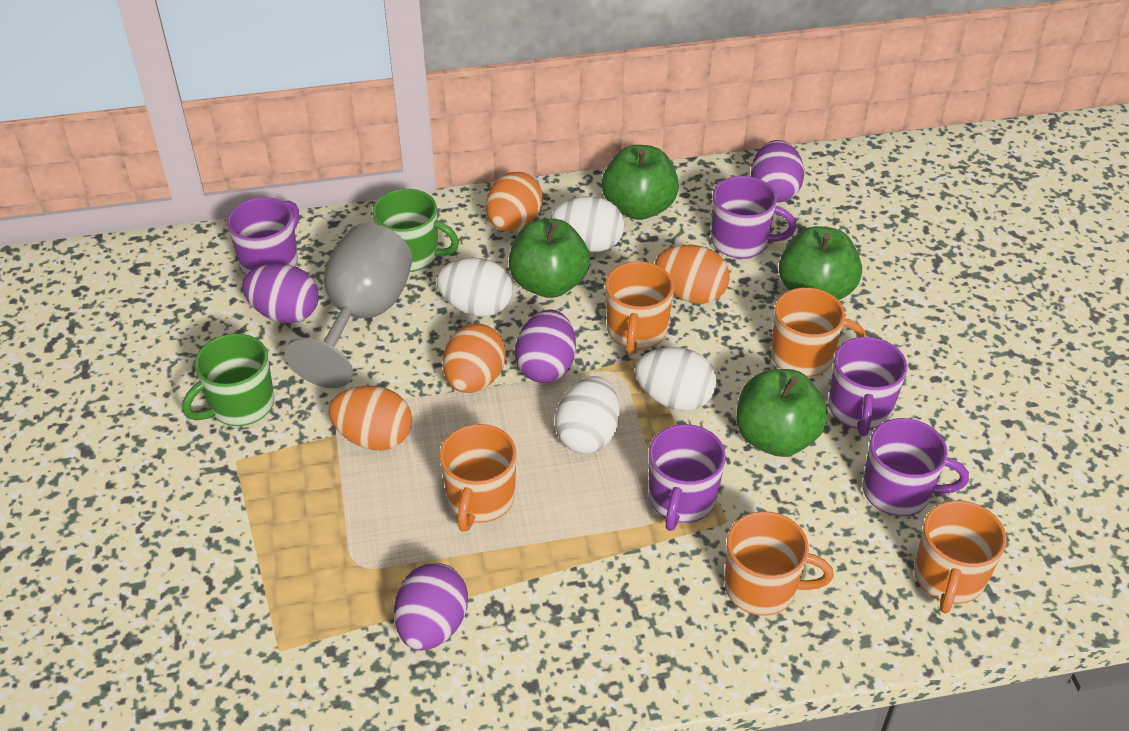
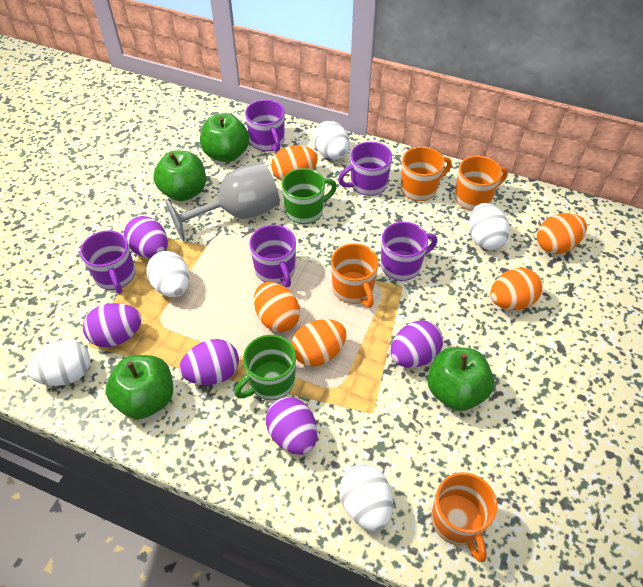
orange egg: 4 -> 5
orange mug: 5 -> 4
purple egg: 4 -> 5
white egg: 4 -> 5

